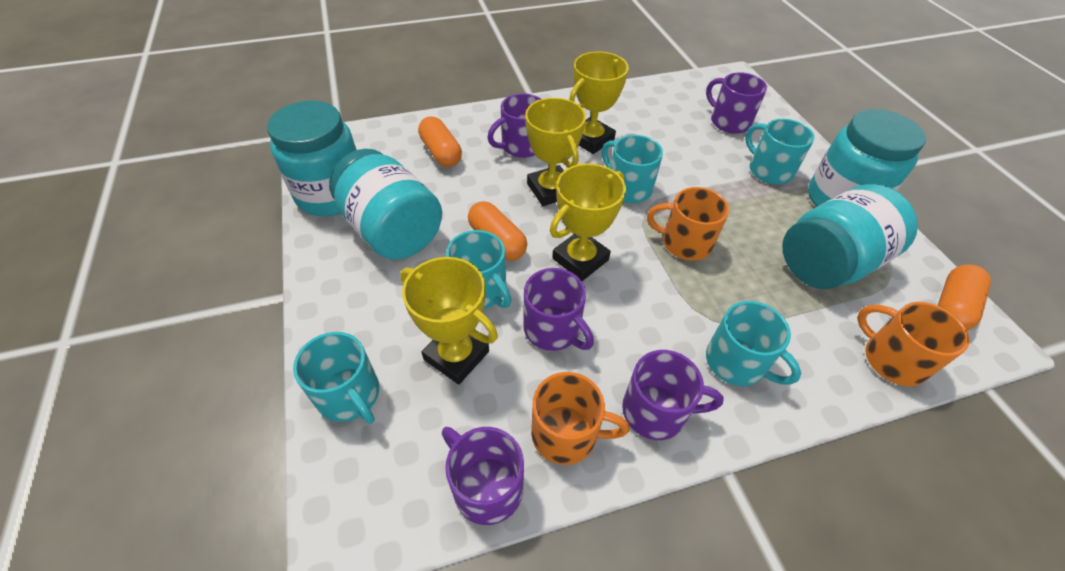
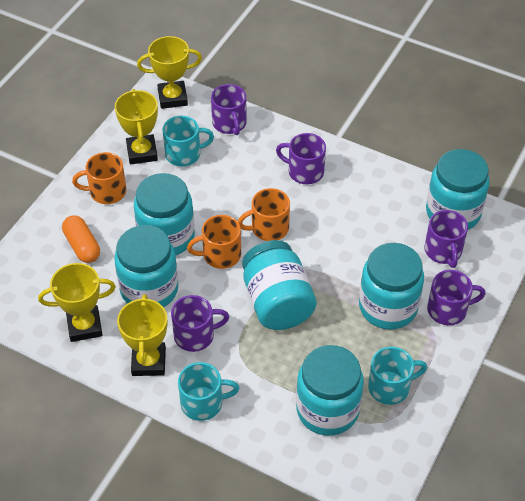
orange capsule: 3 -> 1
turquoise jar: 4 -> 6
turquoise mug: 5 -> 3

